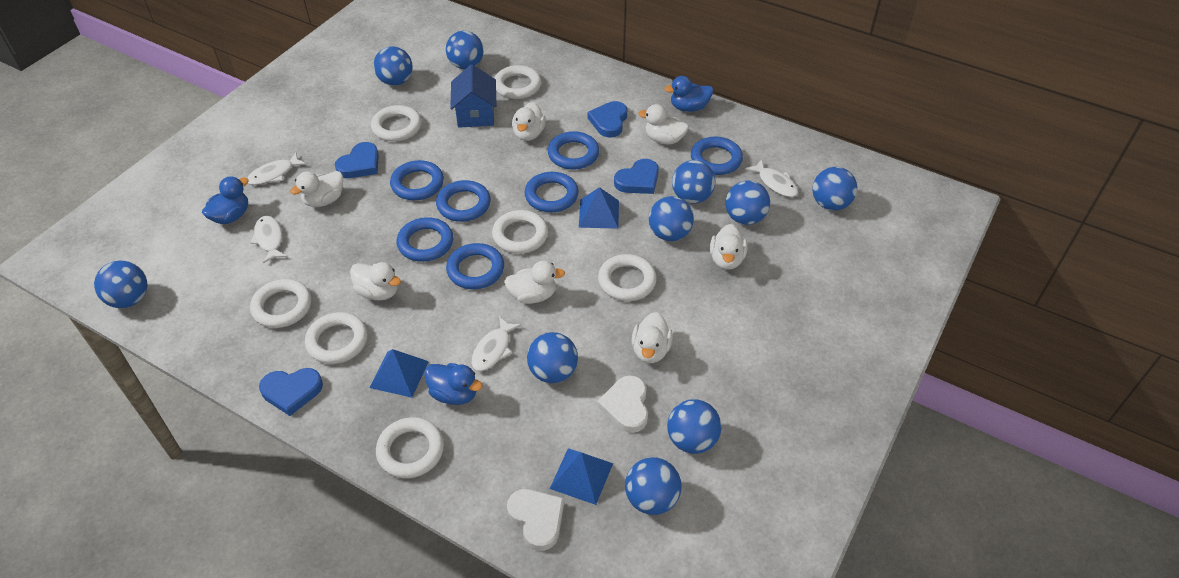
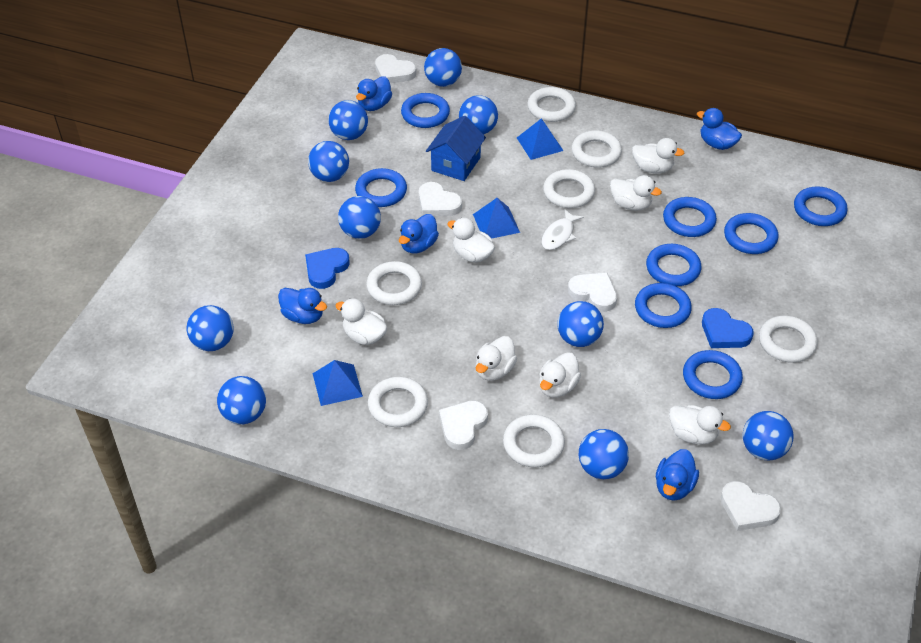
blue duck: 3 -> 5
blue heart: 4 -> 2
blue ring: 7 -> 8
white fish: 4 -> 1
white heart: 2 -> 5

